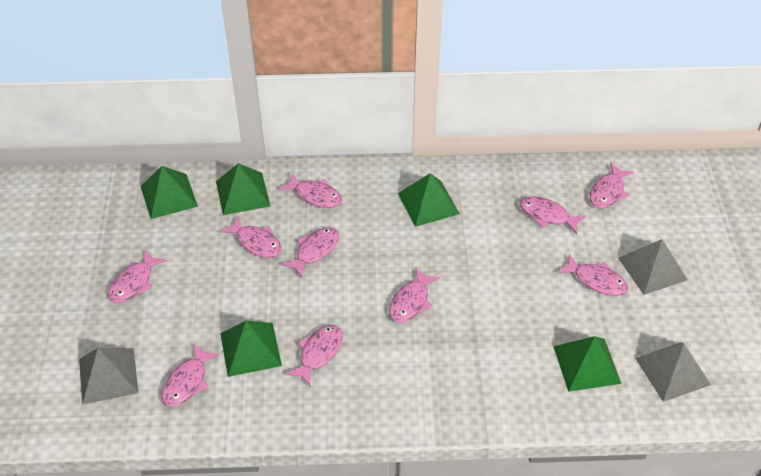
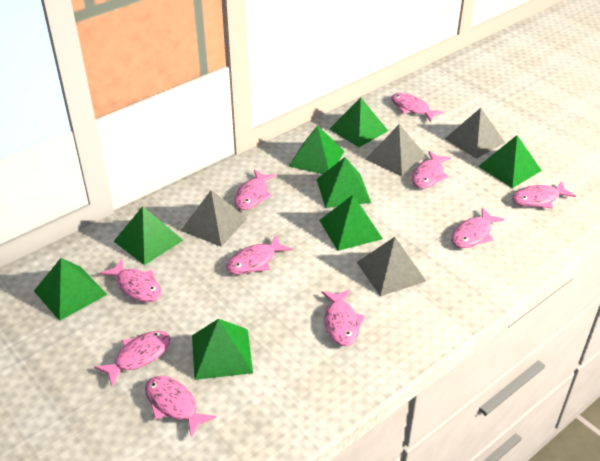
green pyramid: 5 -> 8
grey pyramid: 3 -> 4

